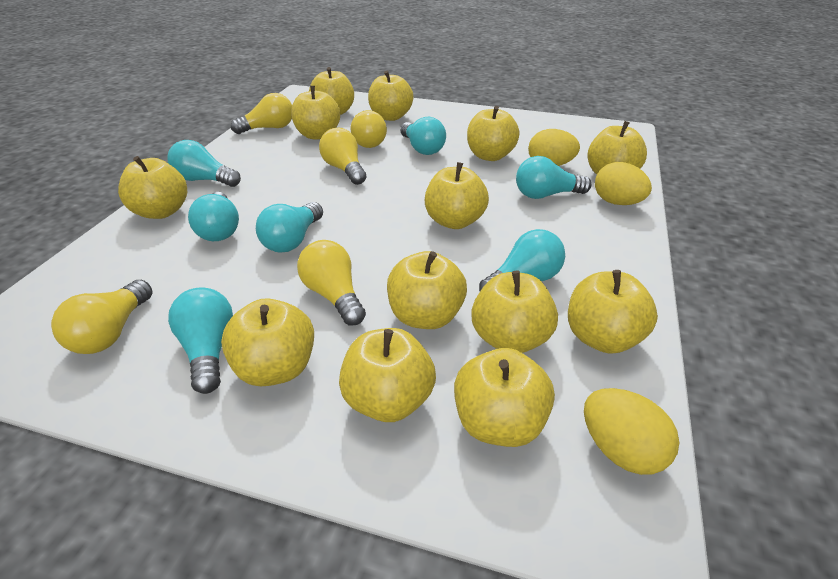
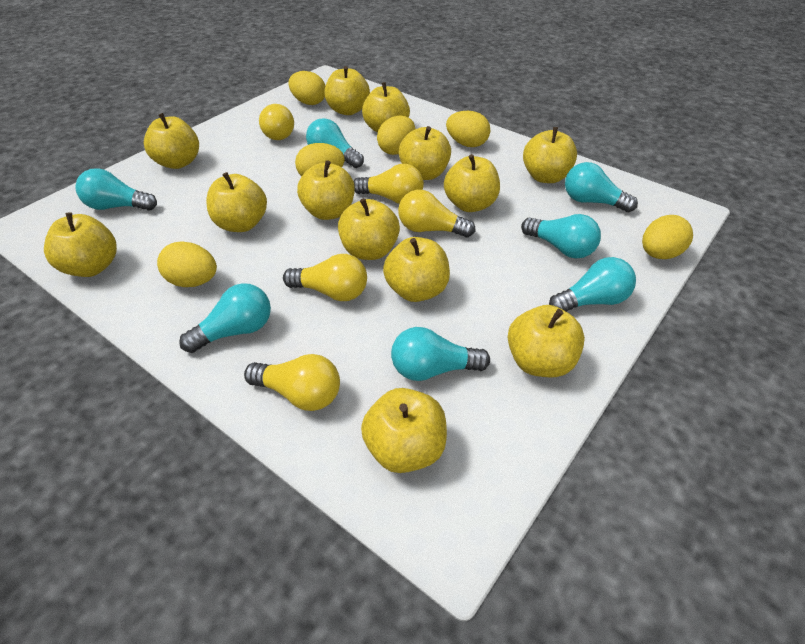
yellow egg: 3 -> 6

